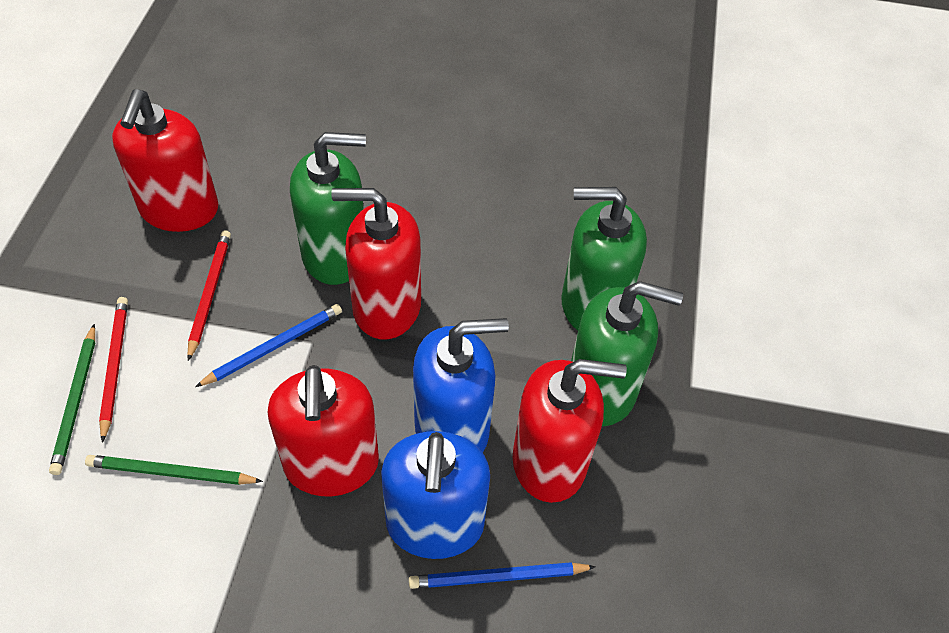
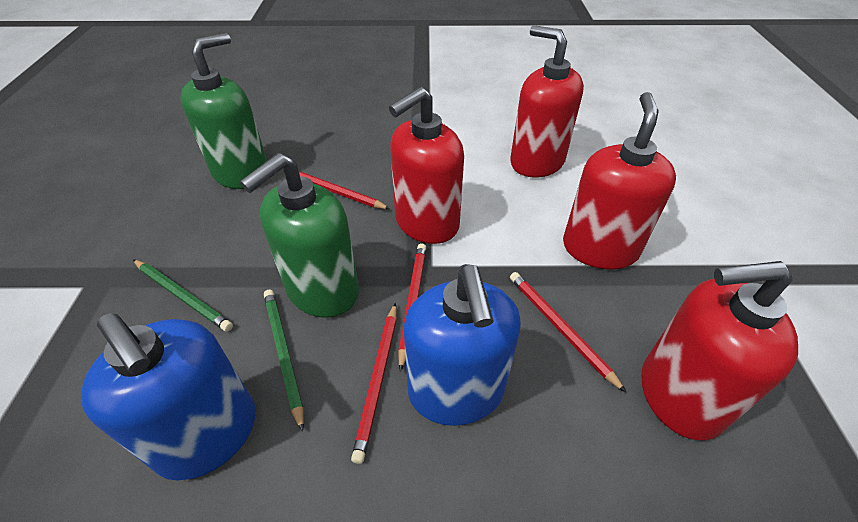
blue pencil: 2 -> 0
green soap dispenser: 3 -> 2
red pencil: 2 -> 4

